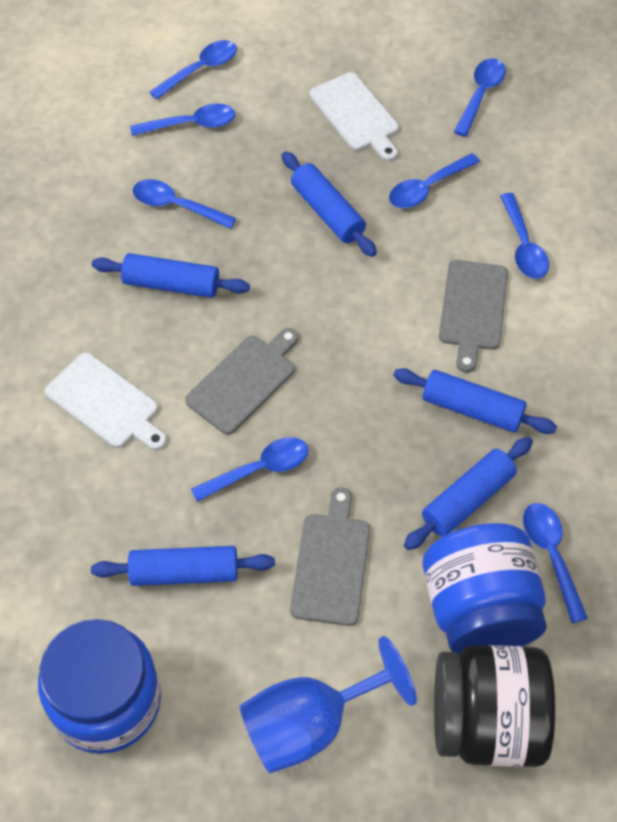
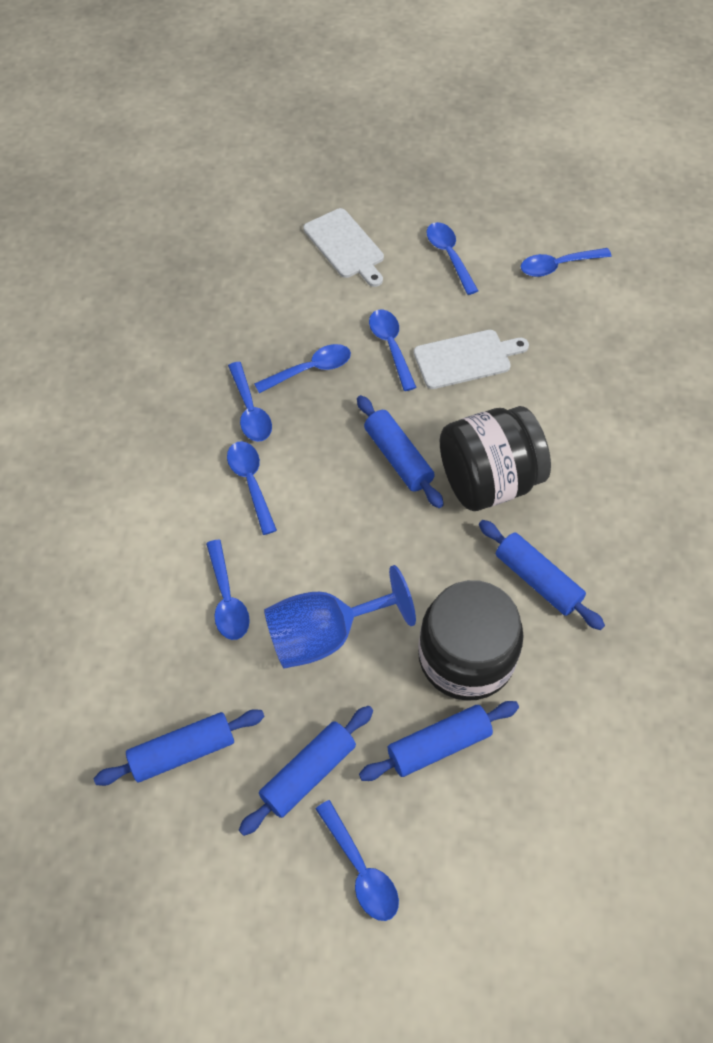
black jar: 1 -> 2
blue jar: 2 -> 0
grey cutting board: 3 -> 0

